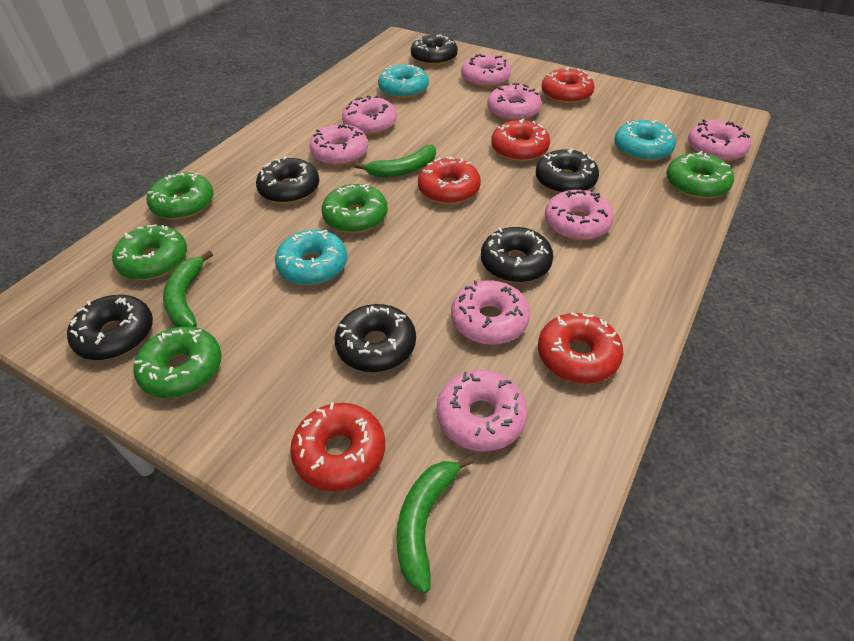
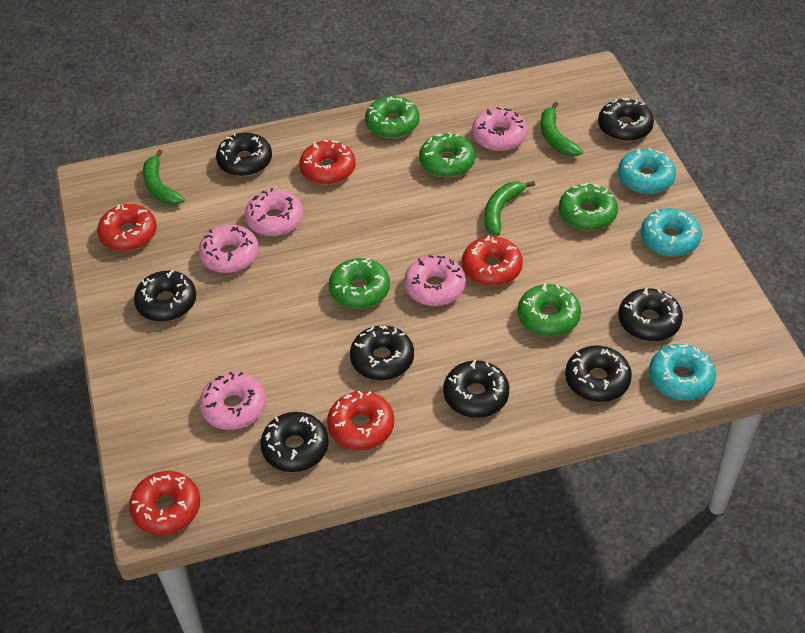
black donut: 6 -> 8
pink donut: 8 -> 5

